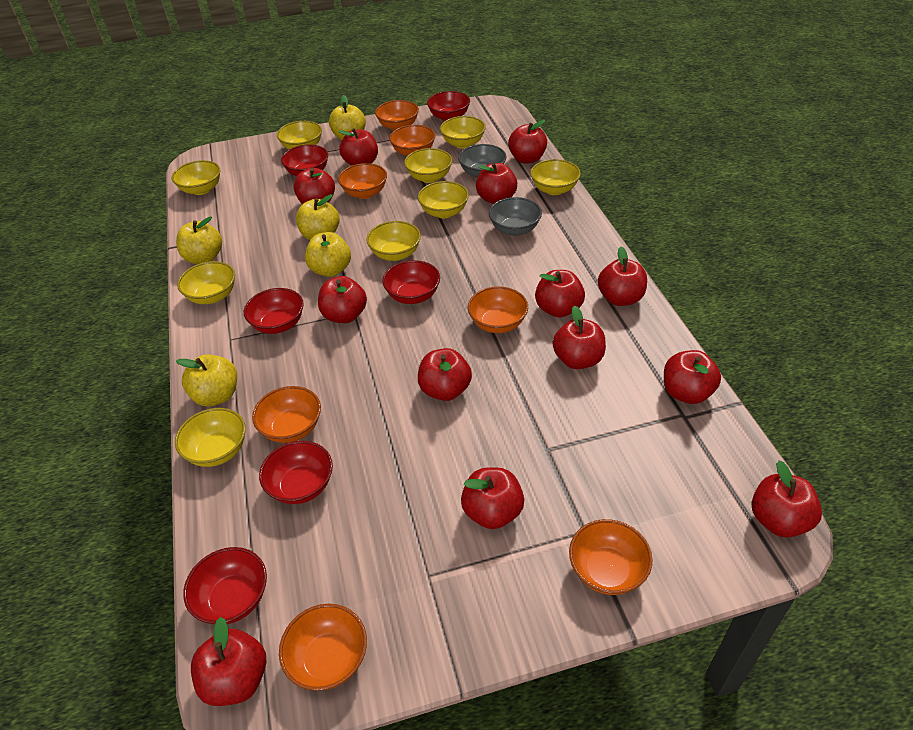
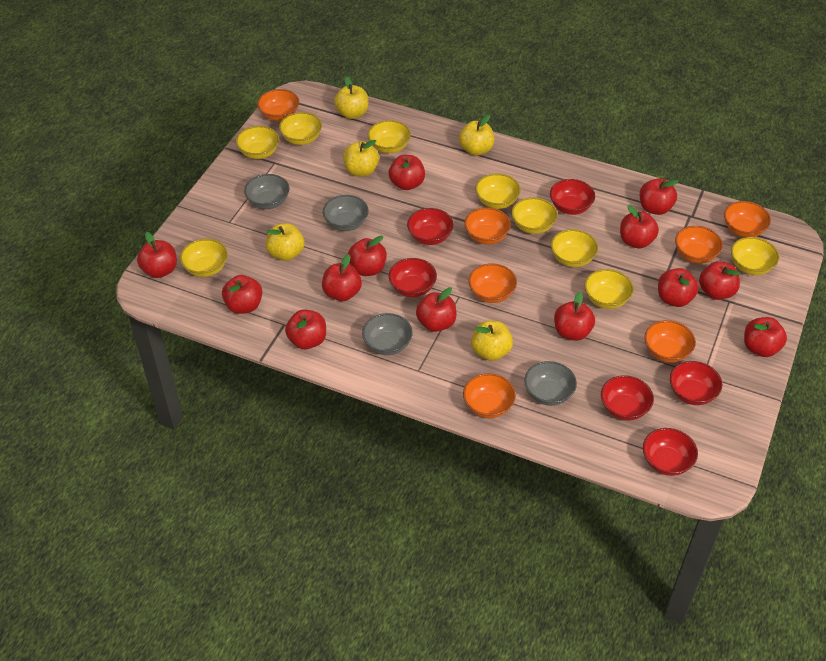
grey bowl: 2 -> 4

